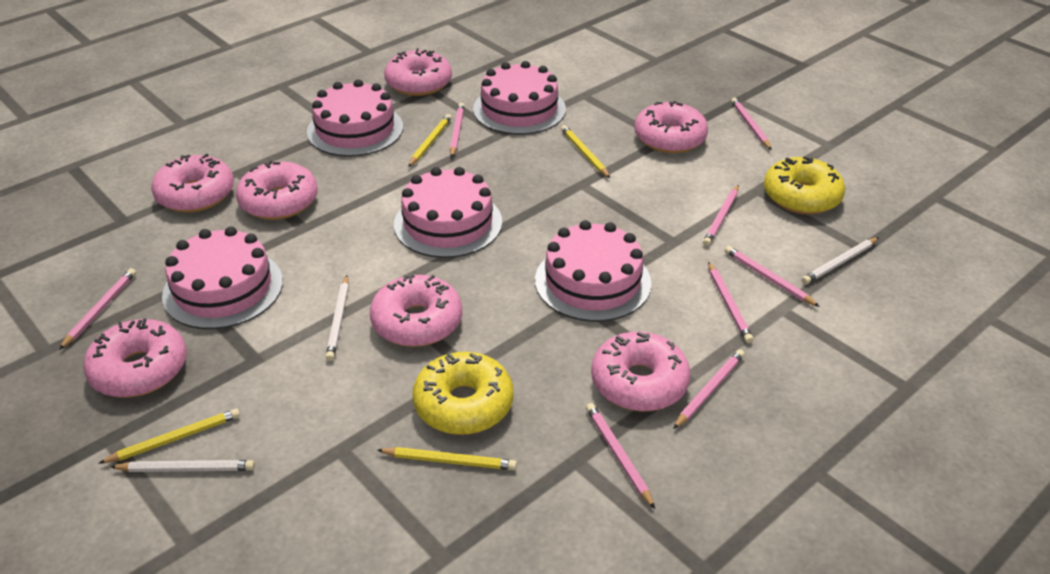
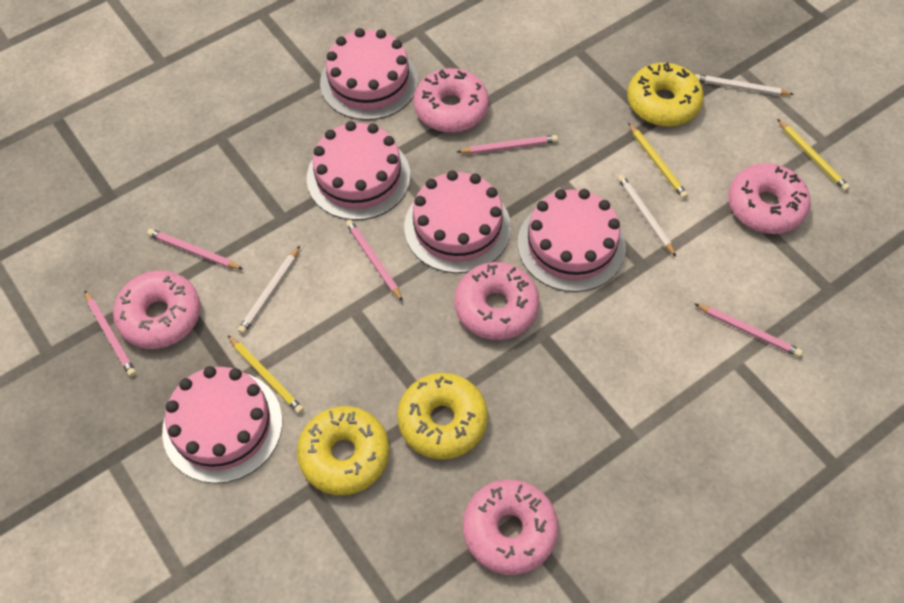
pink donut: 7 -> 5
pink pencil: 8 -> 5
yellow donut: 2 -> 3
yellow pencil: 4 -> 3

